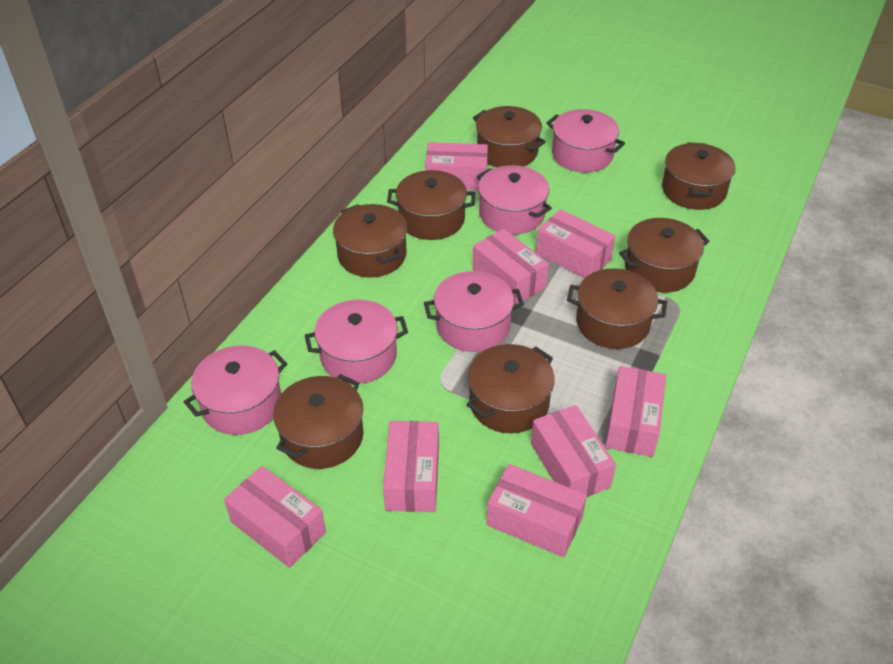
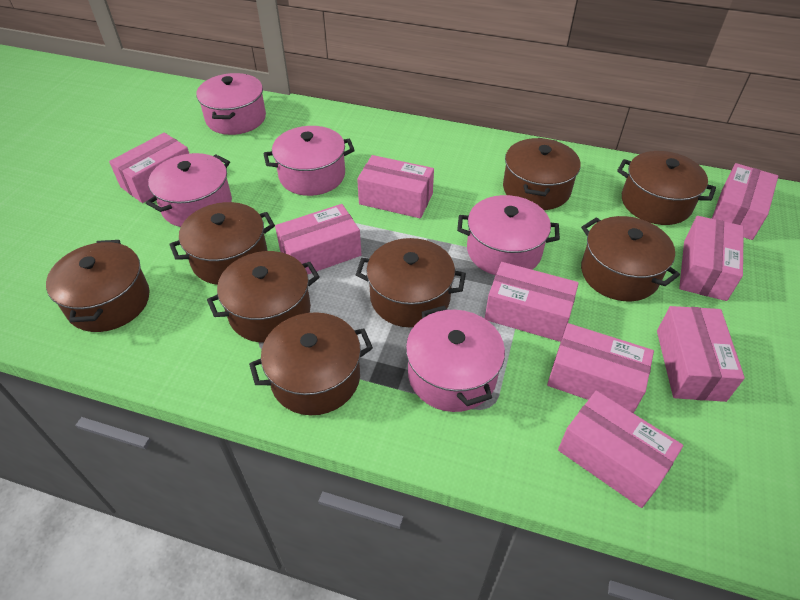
pink box: 8 -> 9

